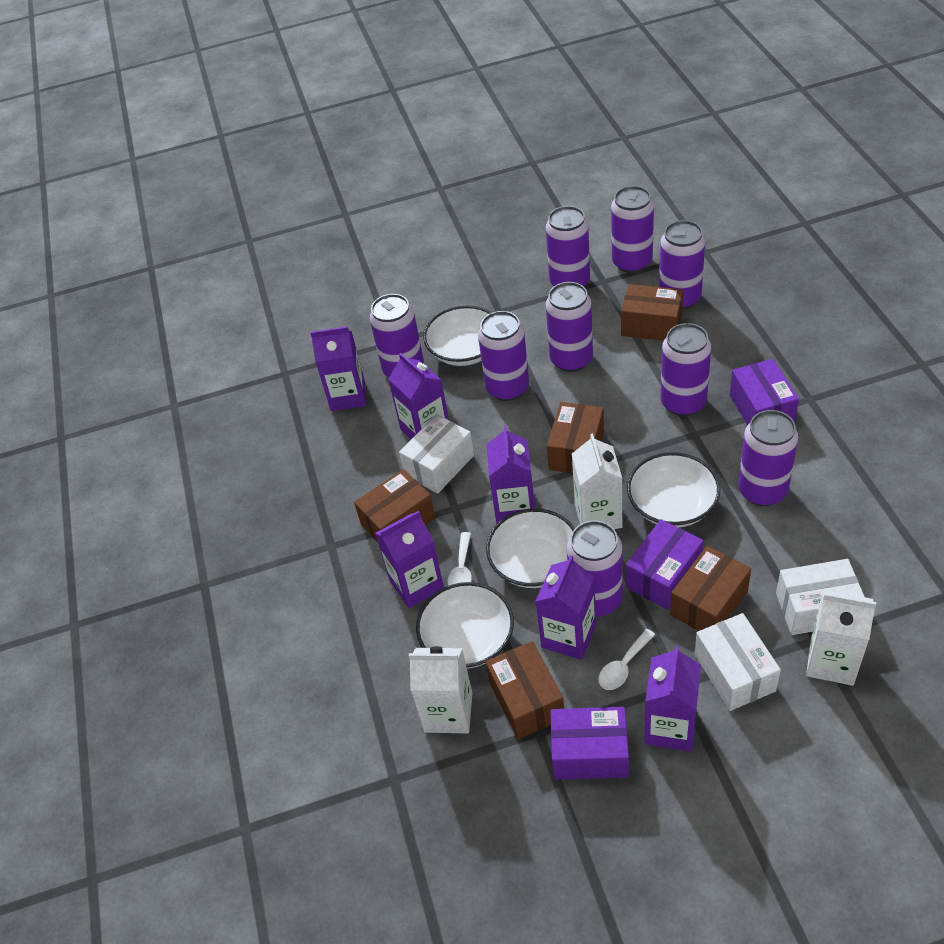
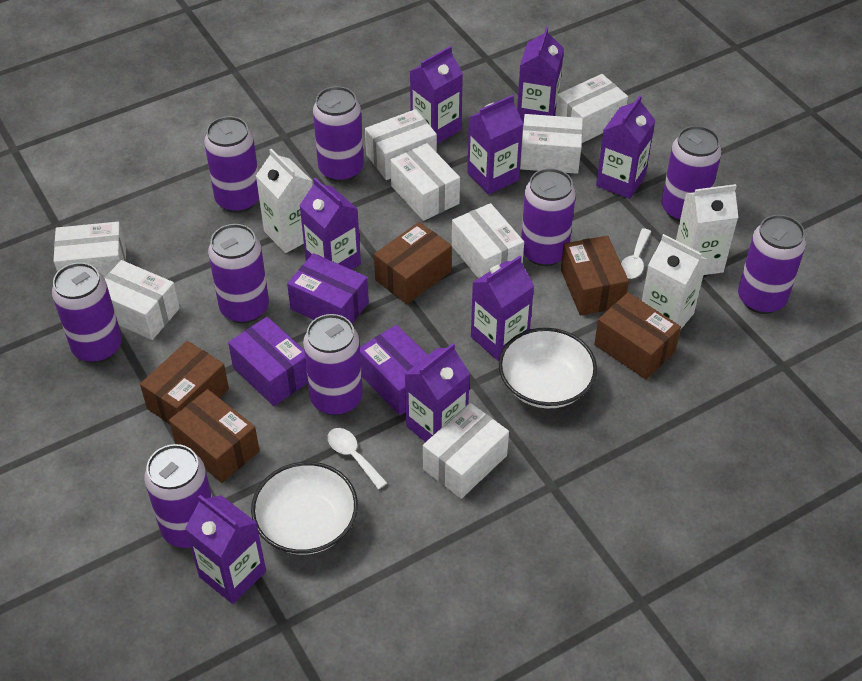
purple carton: 6 -> 8
white bowl: 4 -> 2
white box: 3 -> 8

